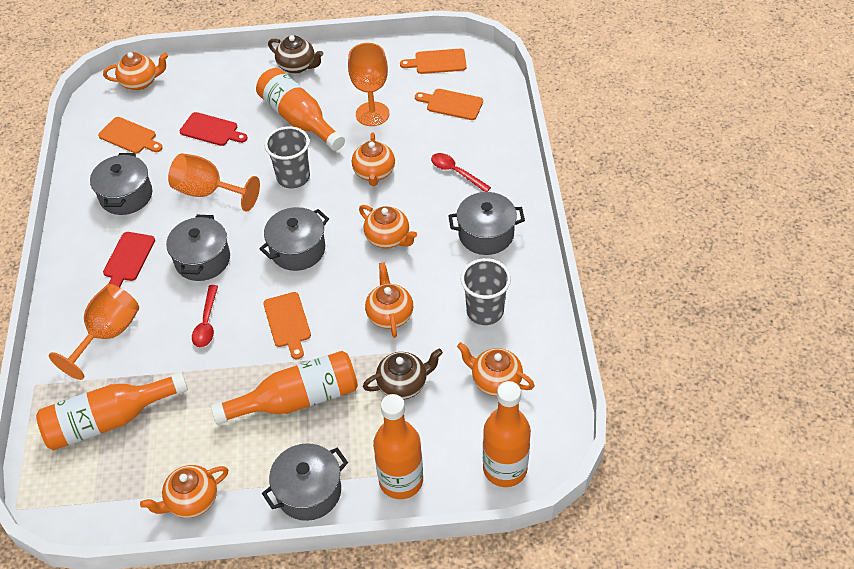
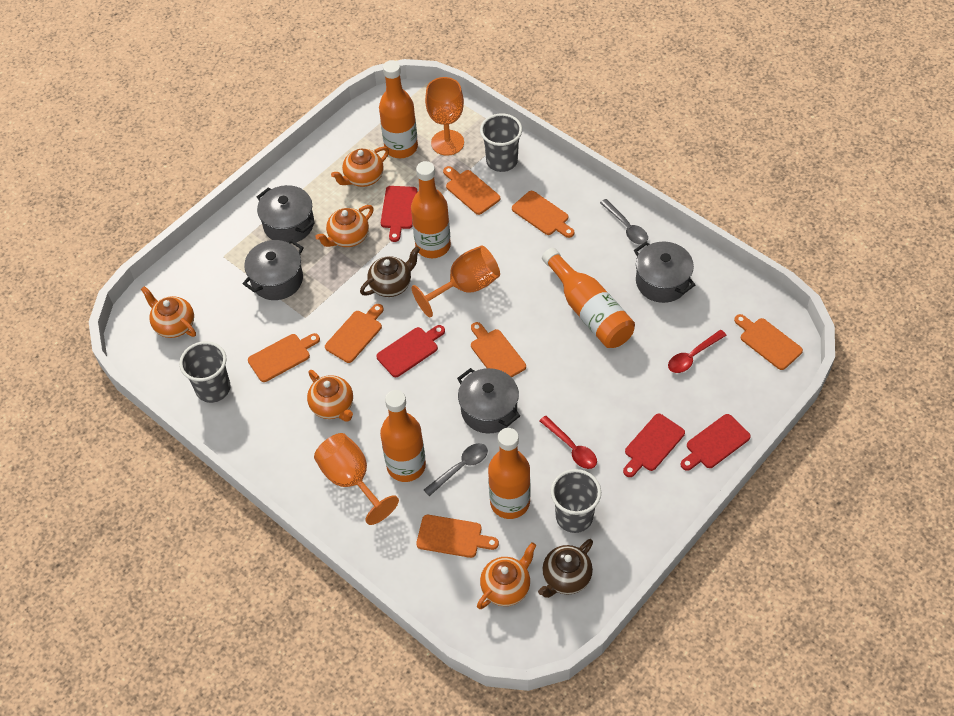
grey cup: 2 -> 3
grey pot: 5 -> 4
grey spoon: 0 -> 2
orange cutting board: 4 -> 7
orange teapot: 6 -> 5
red cutting board: 2 -> 4

